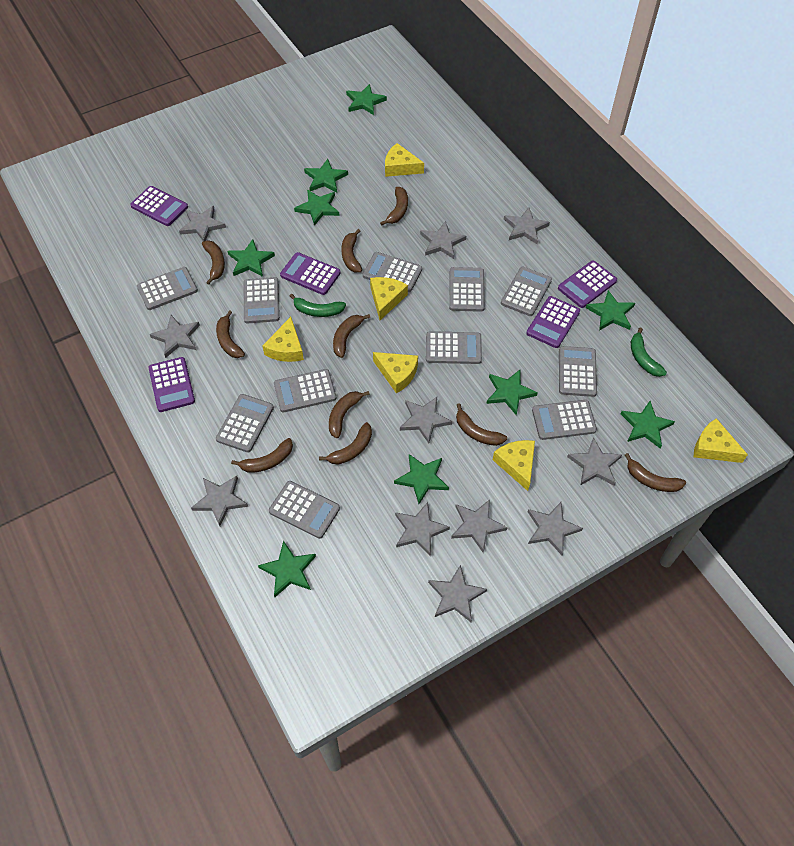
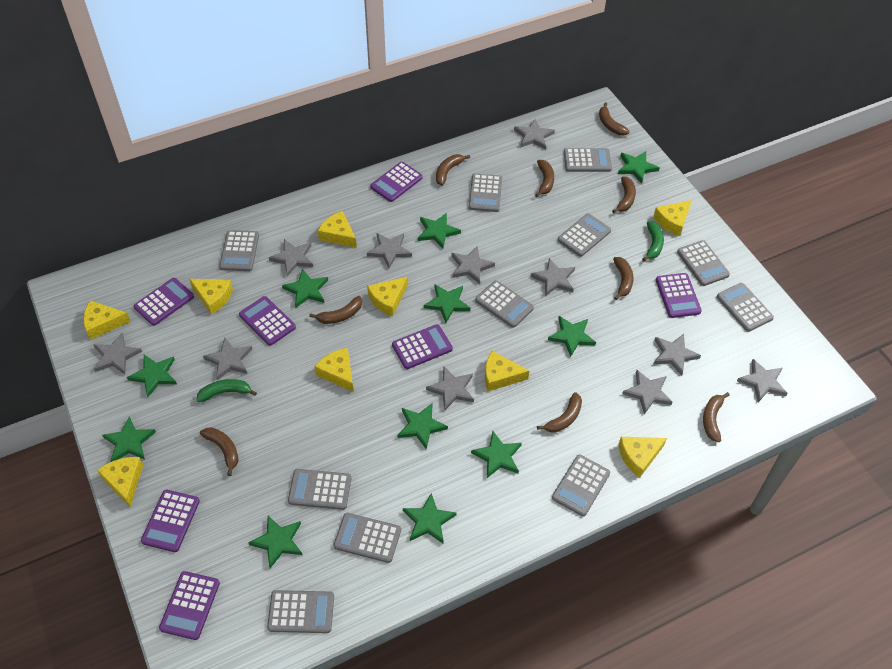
brown banana: 10 -> 9
green star: 9 -> 11
purple calculator: 5 -> 7
yellow cheese: 6 -> 9

